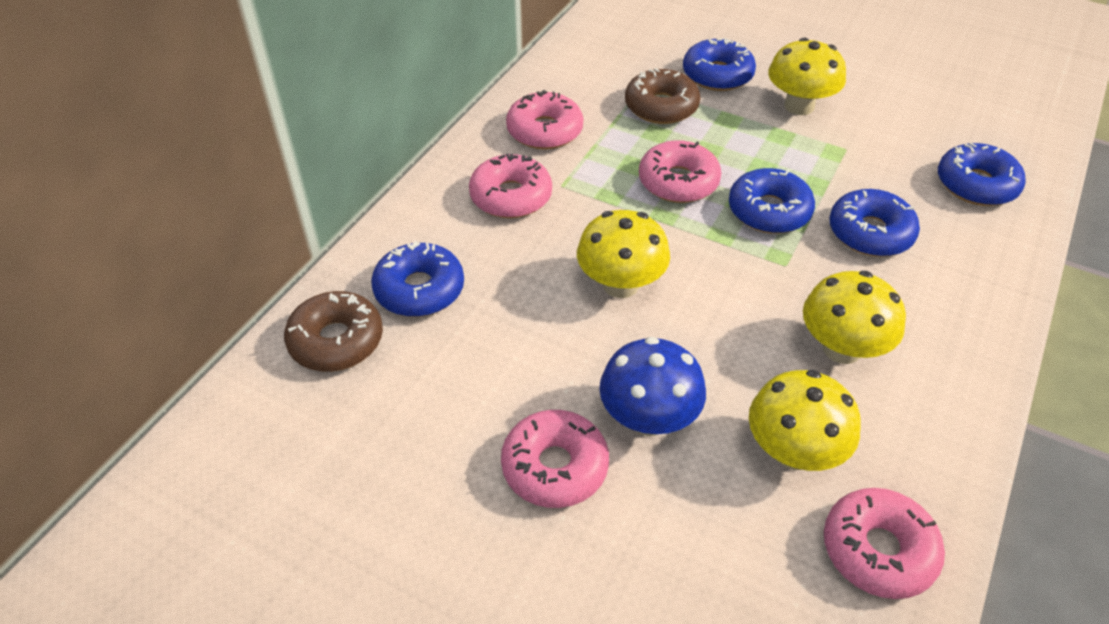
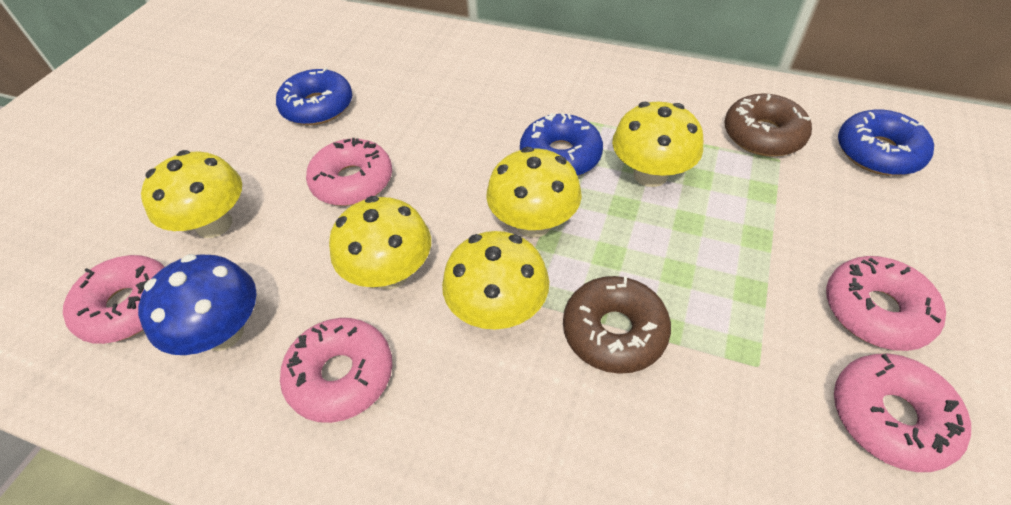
blue donut: 5 -> 3
yellow mushroom: 4 -> 5

